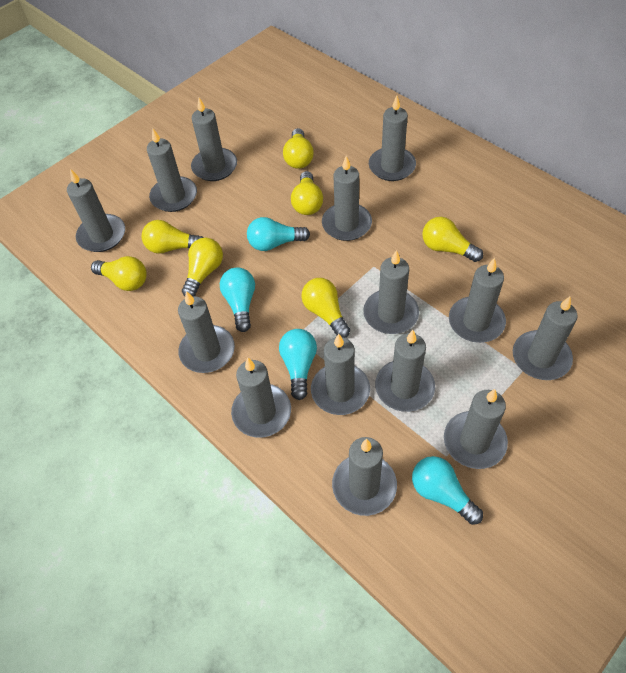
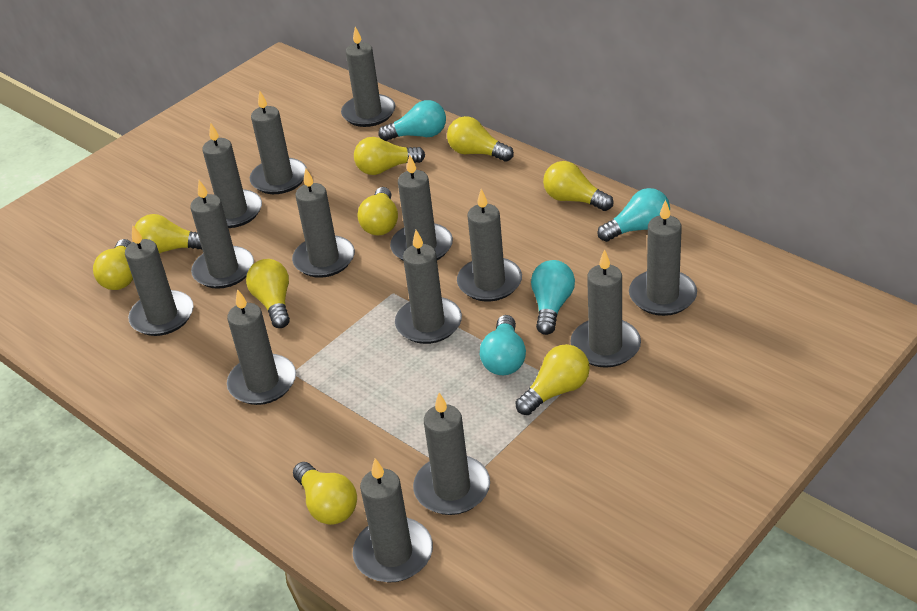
yellow light bulb: 7 -> 9

